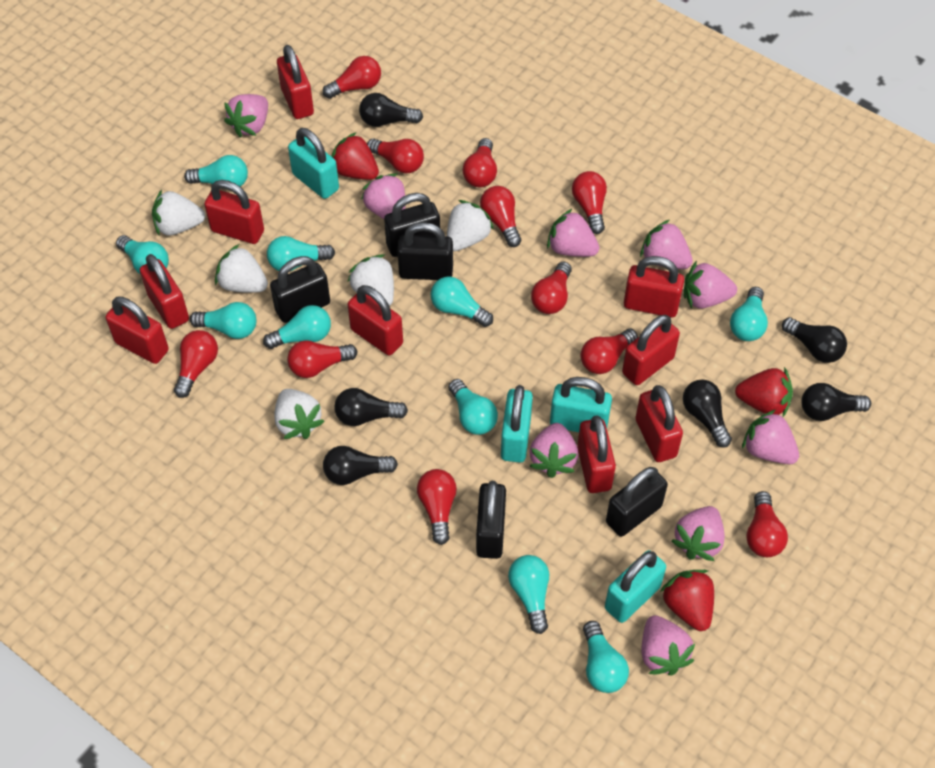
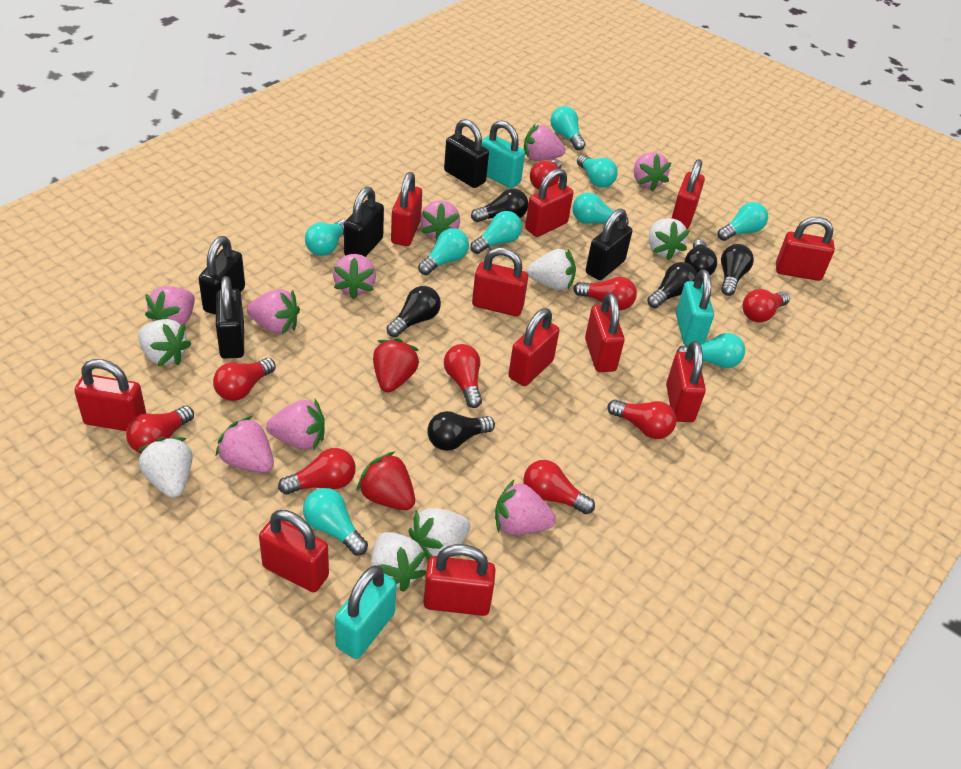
red light bulb: 11 -> 9
red padlock: 9 -> 11
red strawberry: 3 -> 2
turquoise light bulb: 10 -> 9
turquoise padlock: 4 -> 3
white strawberry: 5 -> 6

